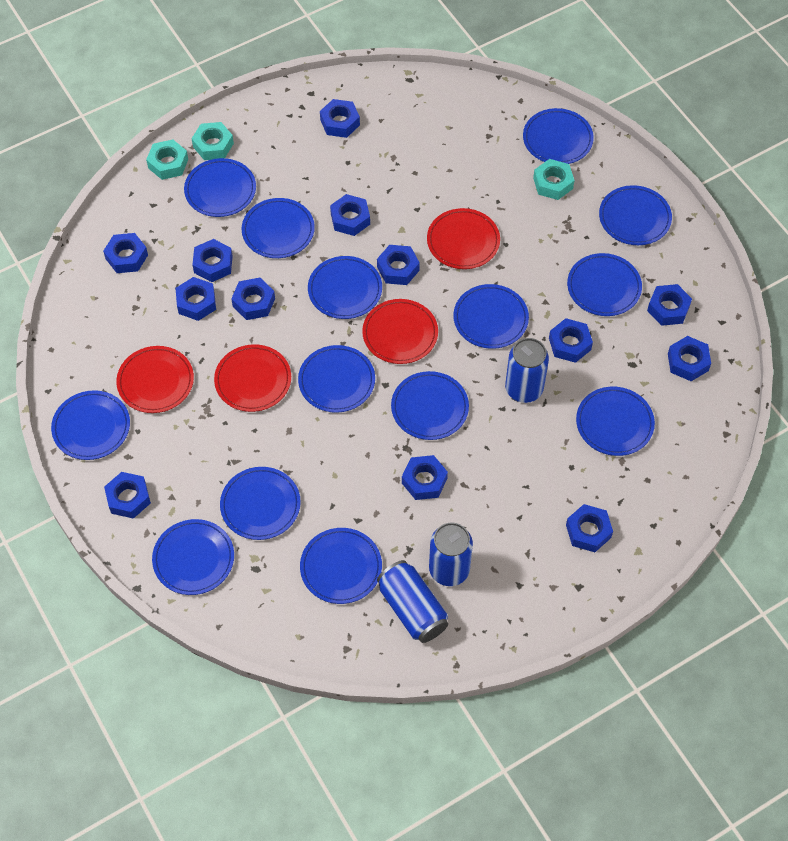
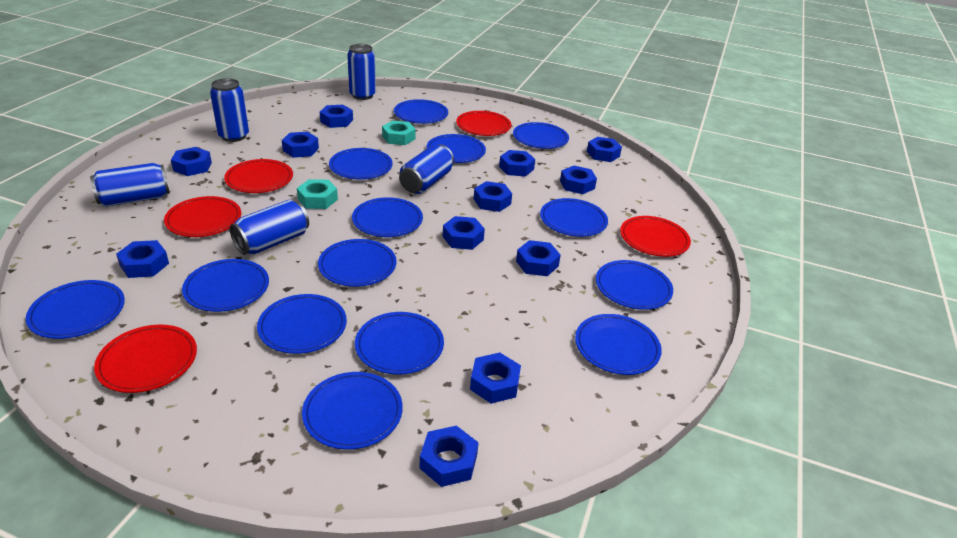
blue can: 3 -> 5
blue nut: 13 -> 12
red plate: 4 -> 5
turquoise nut: 3 -> 2

